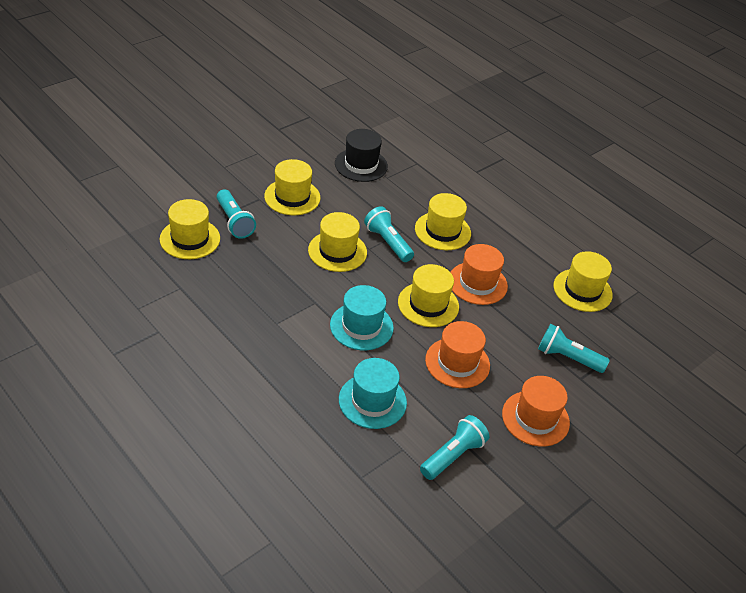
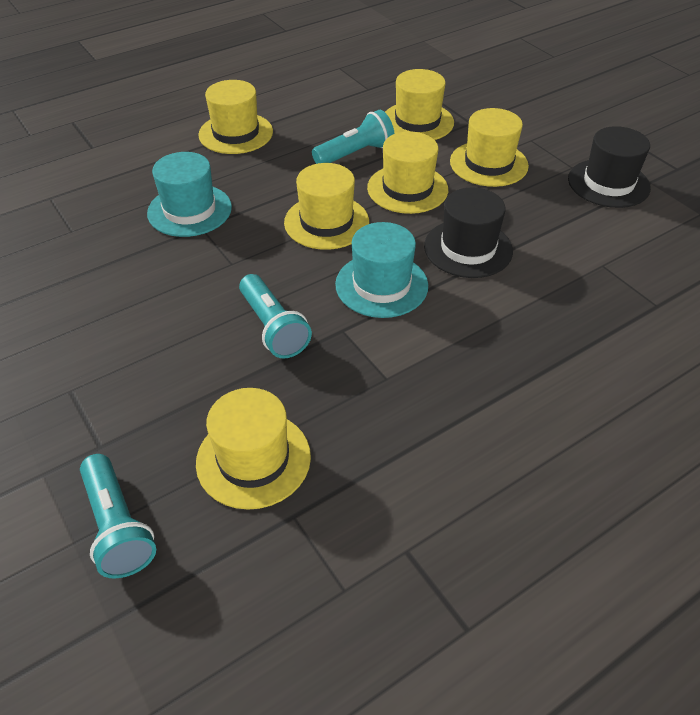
black hat: 1 -> 2
orange hat: 3 -> 0
turquoise flashlight: 4 -> 3

